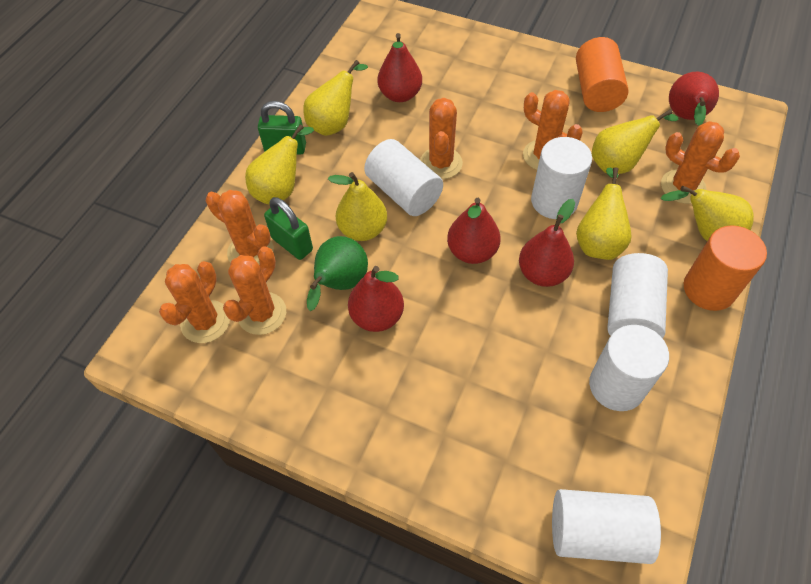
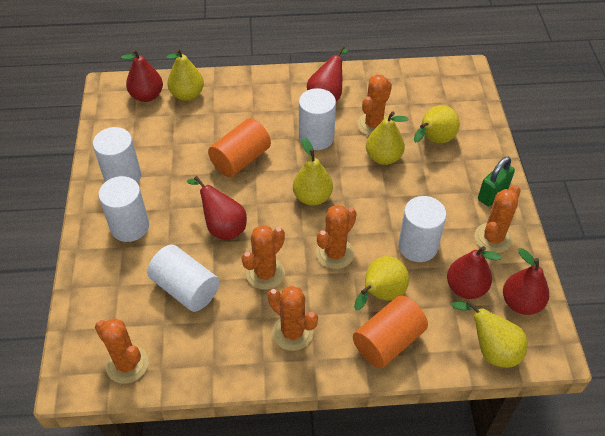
green padlock: 2 -> 1
green pear: 1 -> 0

